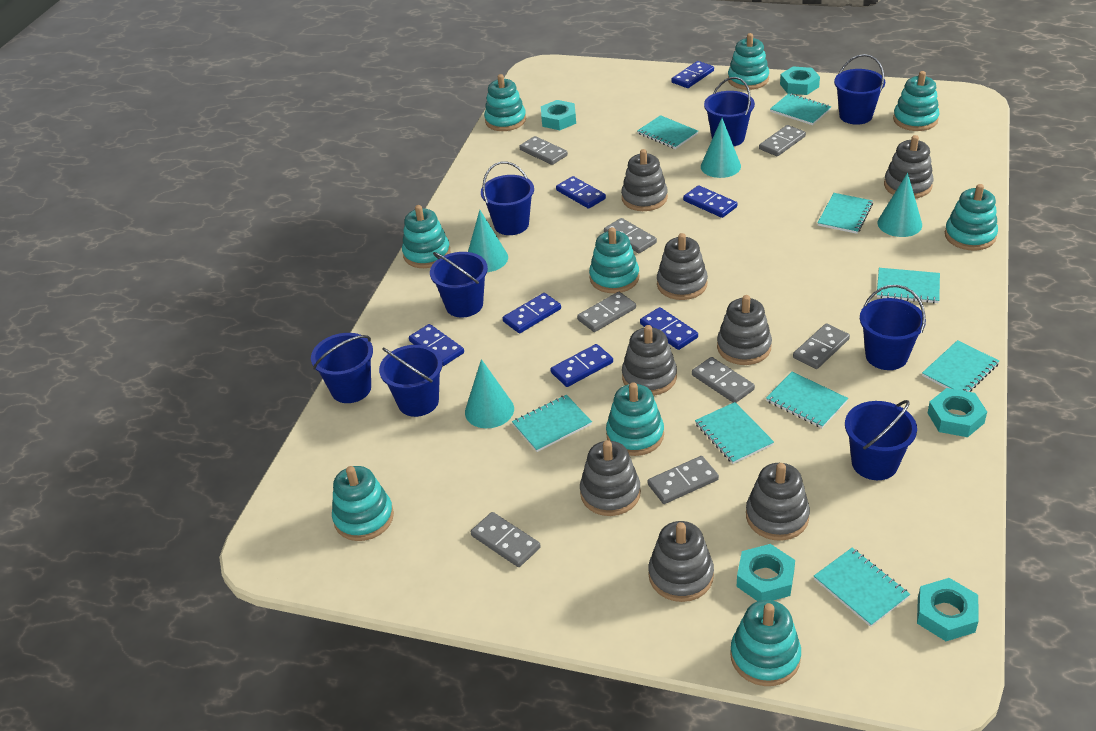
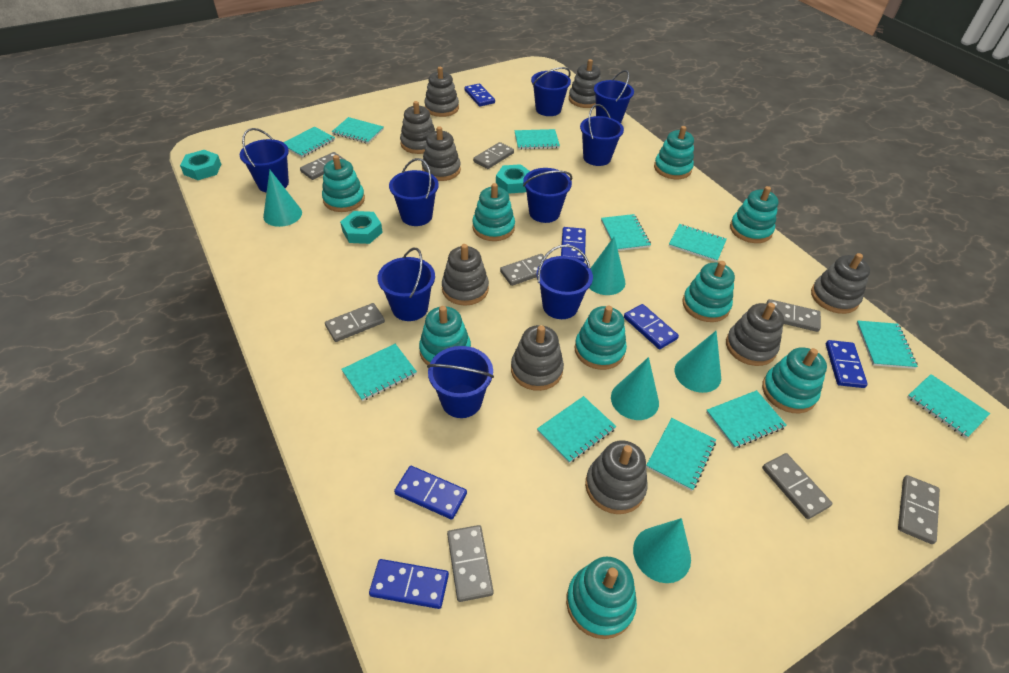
blue bucket: 8 -> 9
blue domino: 7 -> 6
grey stacking toy: 8 -> 9
turquoise cone: 4 -> 5
turquoise notebook: 9 -> 11
turquoise nut: 5 -> 3

